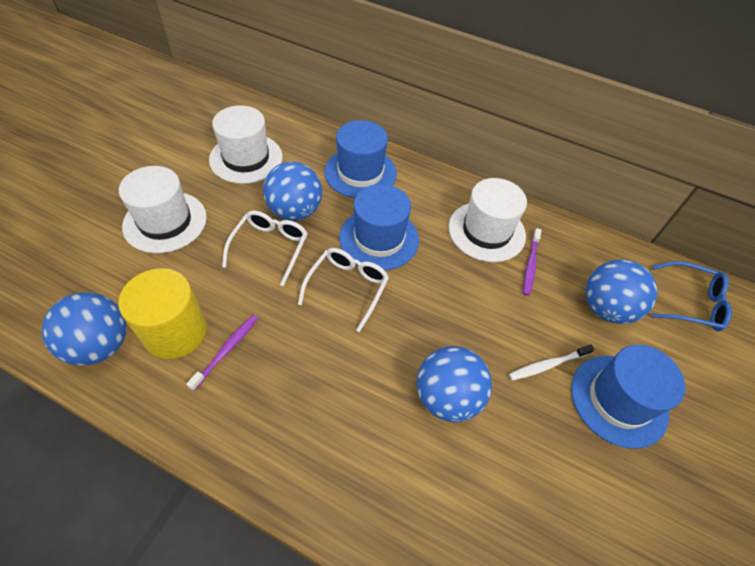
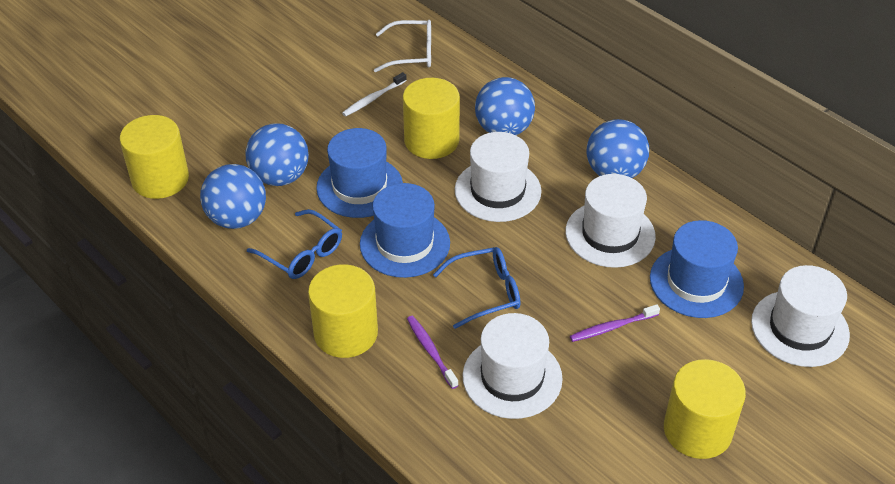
blue glasses: 1 -> 2
white glasses: 2 -> 1
white hat: 3 -> 4
yellow cylinder: 1 -> 4

